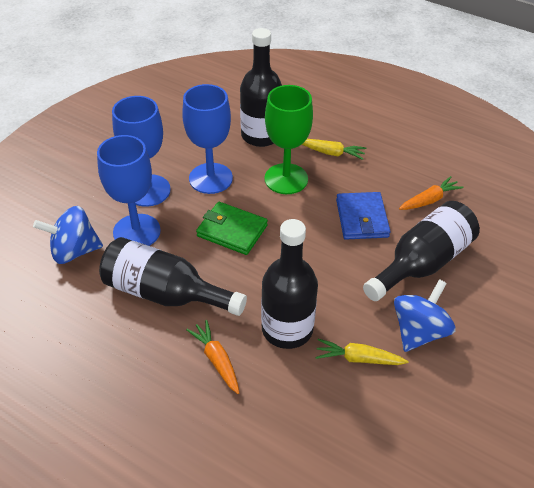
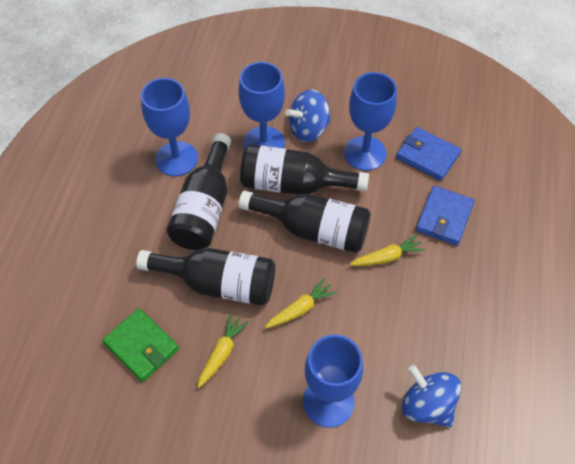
blue goblet: 3 -> 4
blue wallet: 1 -> 2
green goblet: 1 -> 0
orange carrot: 2 -> 0
yellow carrot: 2 -> 3

